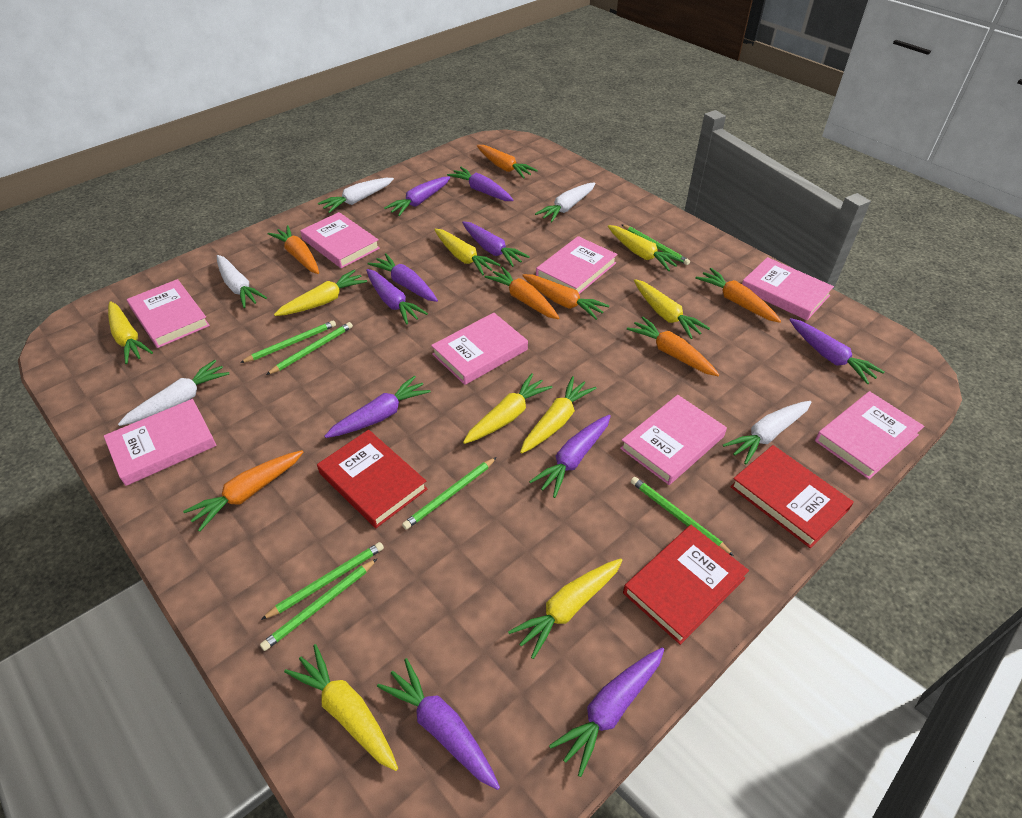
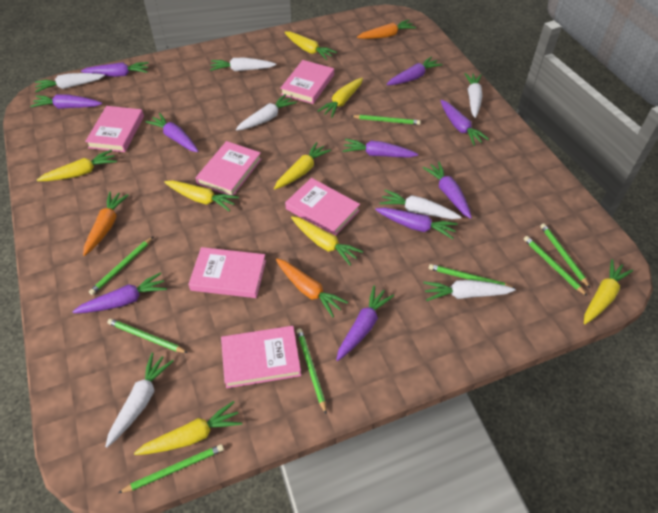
green pencil: 7 -> 8
orange carrot: 7 -> 3
pink book: 8 -> 6
red book: 3 -> 0
white carrot: 5 -> 7
yellow carrot: 9 -> 8

